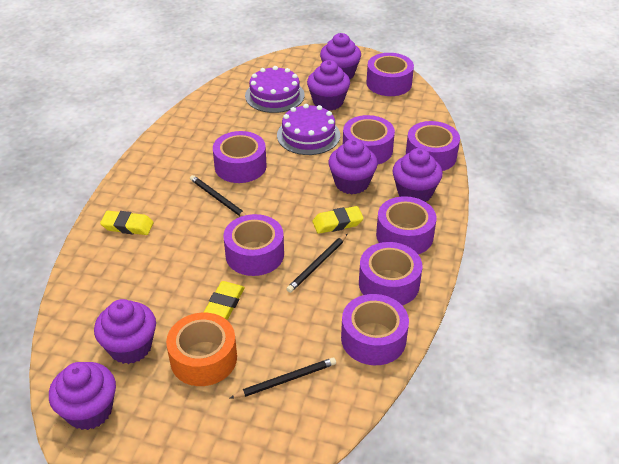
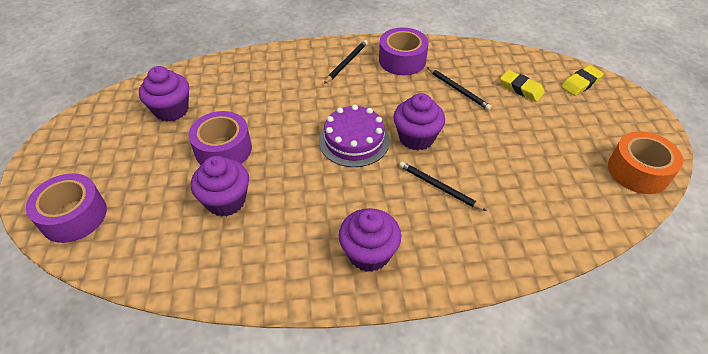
purple cake: 2 -> 1
purple cupcake: 6 -> 4
purple tape: 8 -> 3
yellow eraser: 3 -> 2

